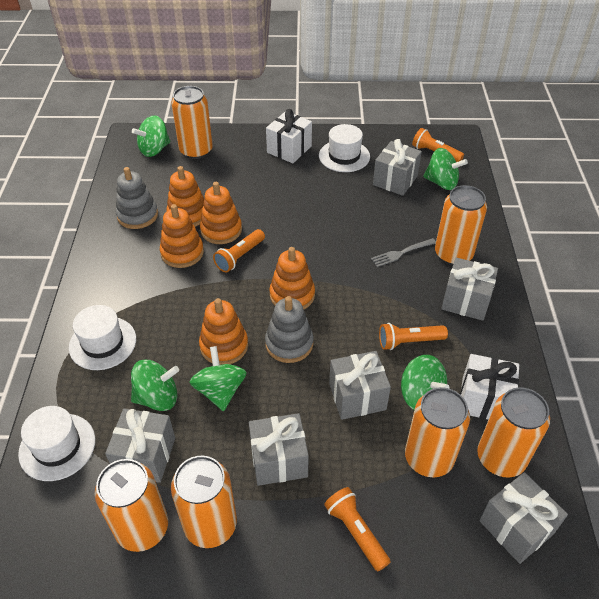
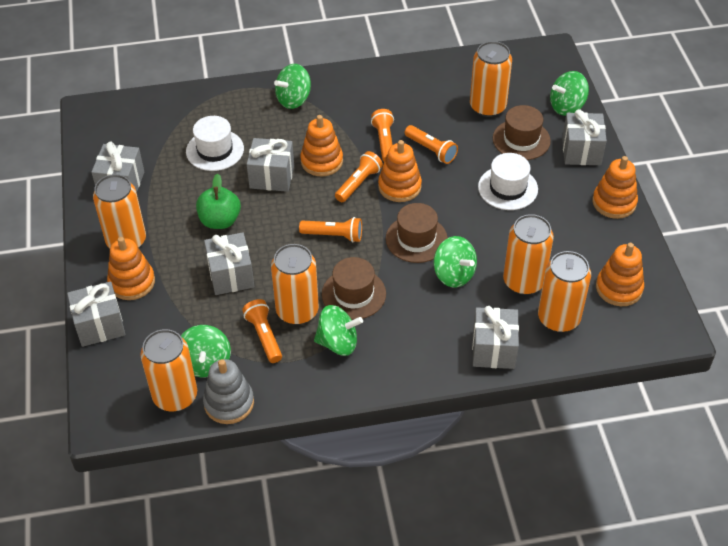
brown hat: 0 -> 3
green apple: 0 -> 1
grey fork: 1 -> 0
grey stacking toy: 2 -> 1
orange flashlight: 4 -> 5
white gift: 2 -> 0
white hat: 3 -> 2

